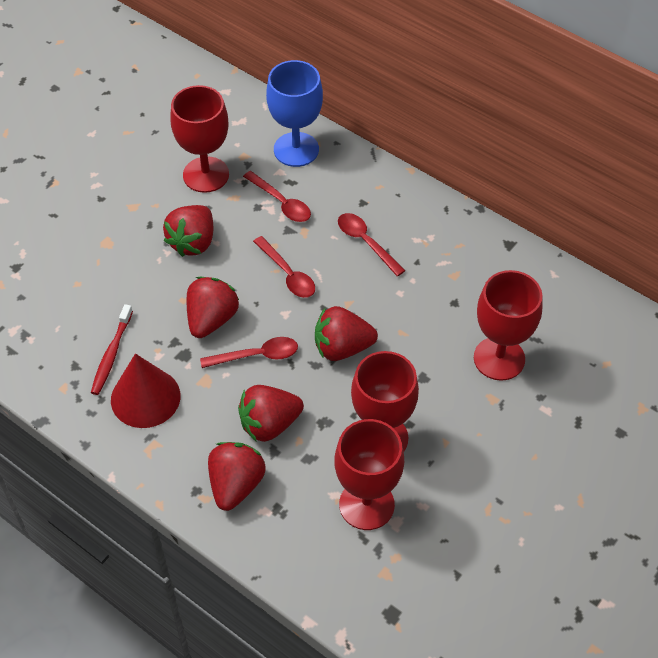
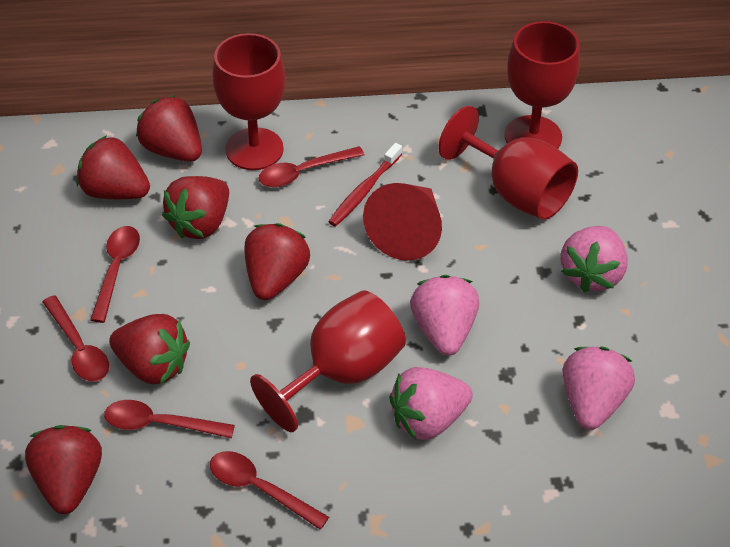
blue goblet: 1 -> 0
pink strawberry: 0 -> 4
red spoon: 4 -> 5
red strawberry: 5 -> 6

